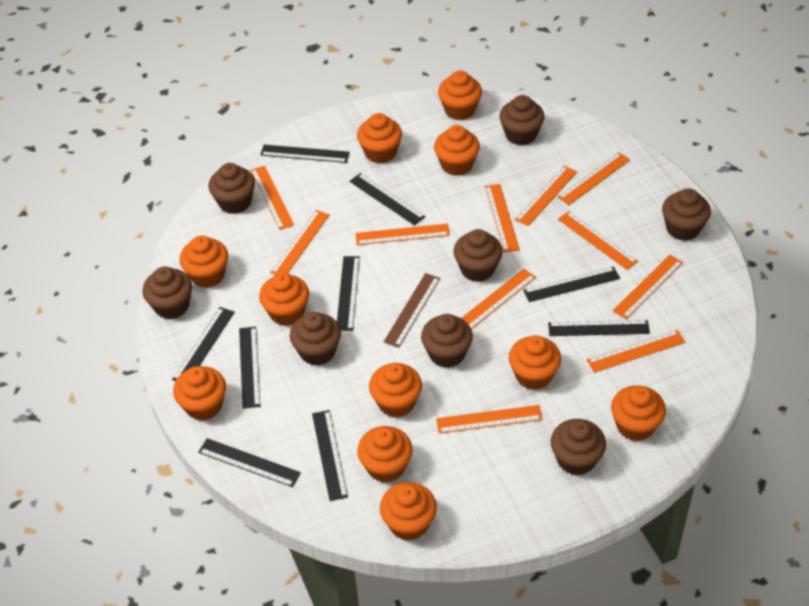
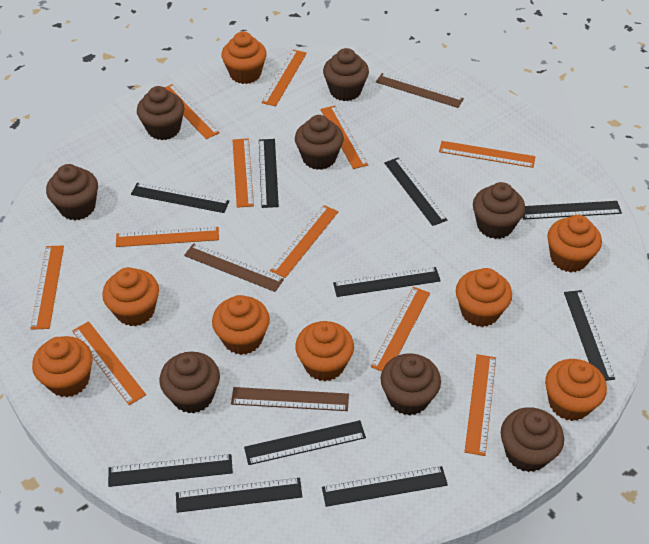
black ruler: 9 -> 10
brown ruler: 1 -> 3
orange cupcake: 11 -> 8

